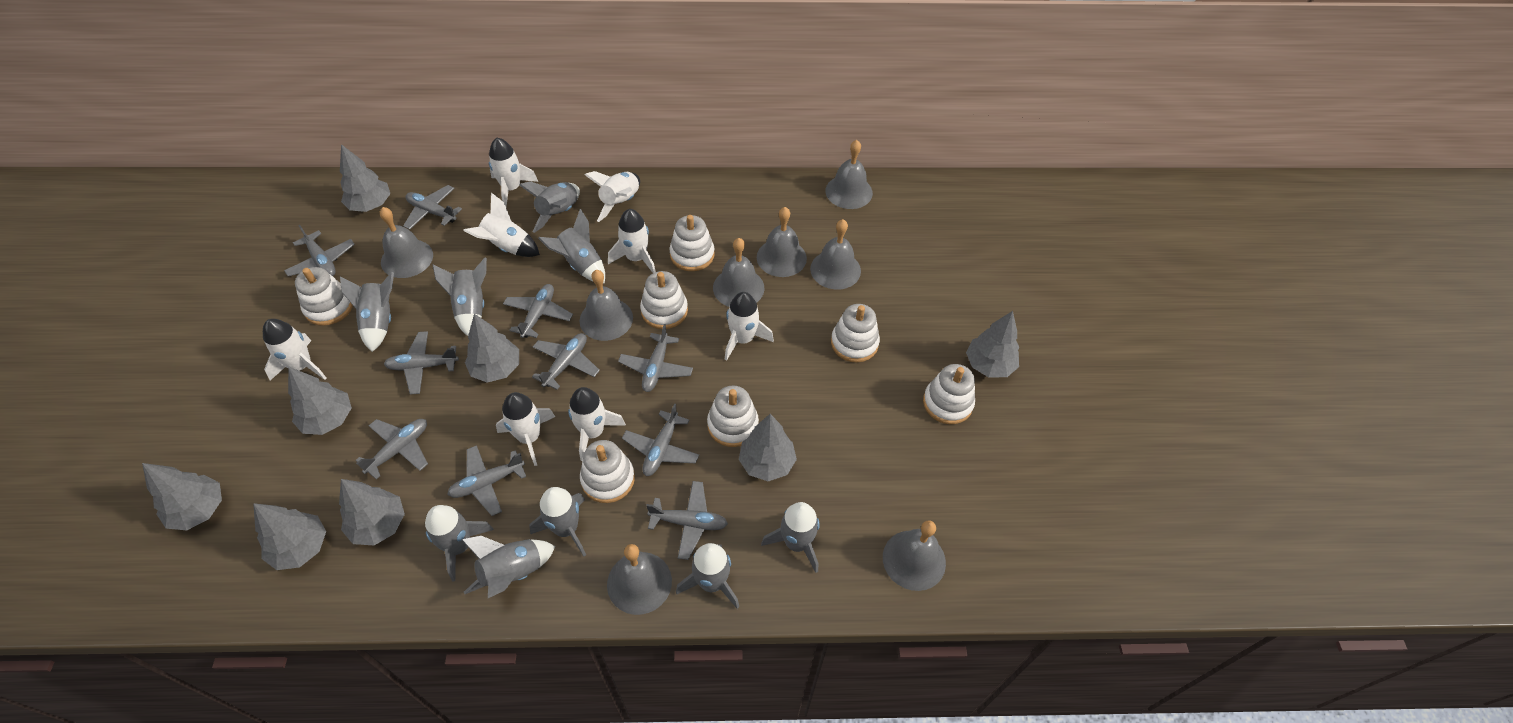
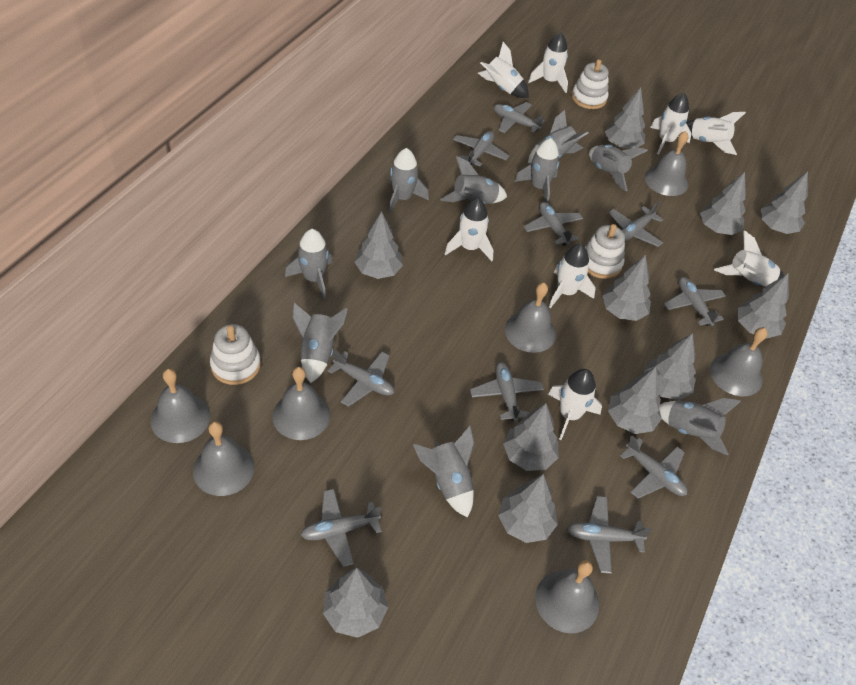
grey bell: 8 -> 7
grey tree: 8 -> 11
white stacking toy: 7 -> 3

